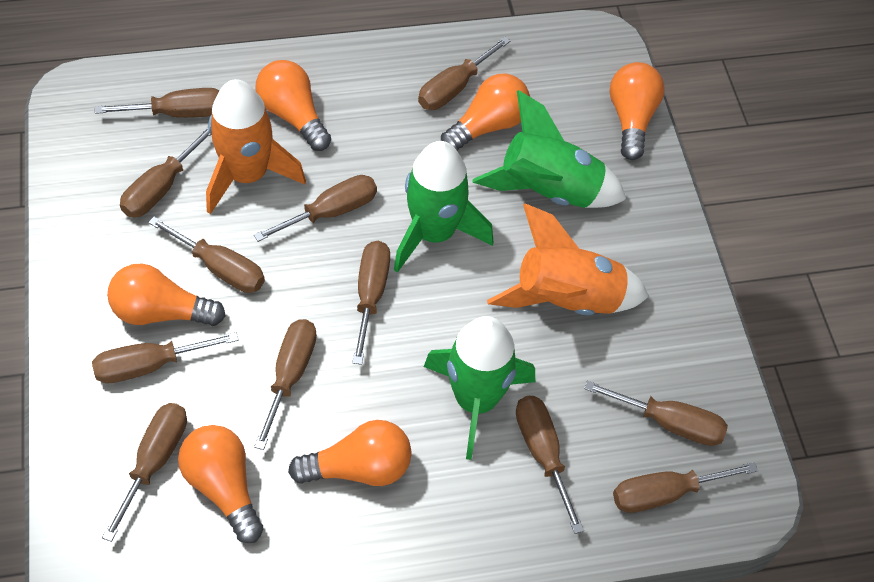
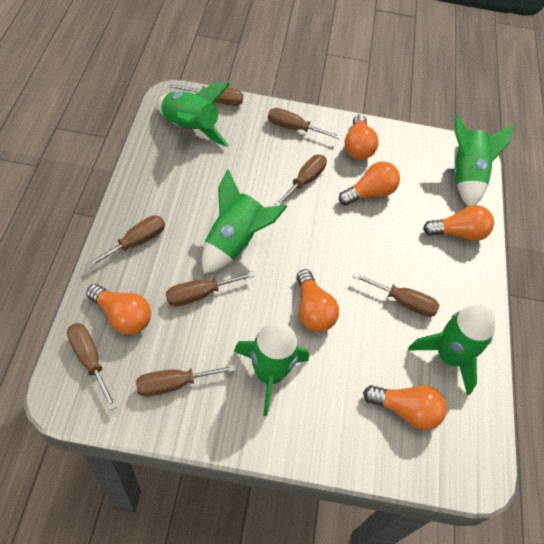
brown screwdriver: 12 -> 8
green rocket: 3 -> 5
orange rocket: 2 -> 0

